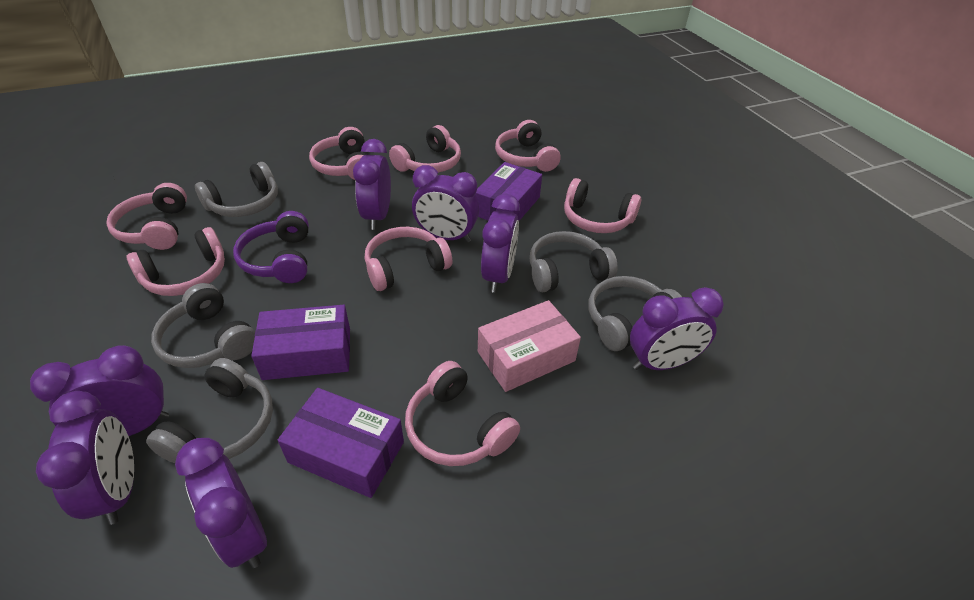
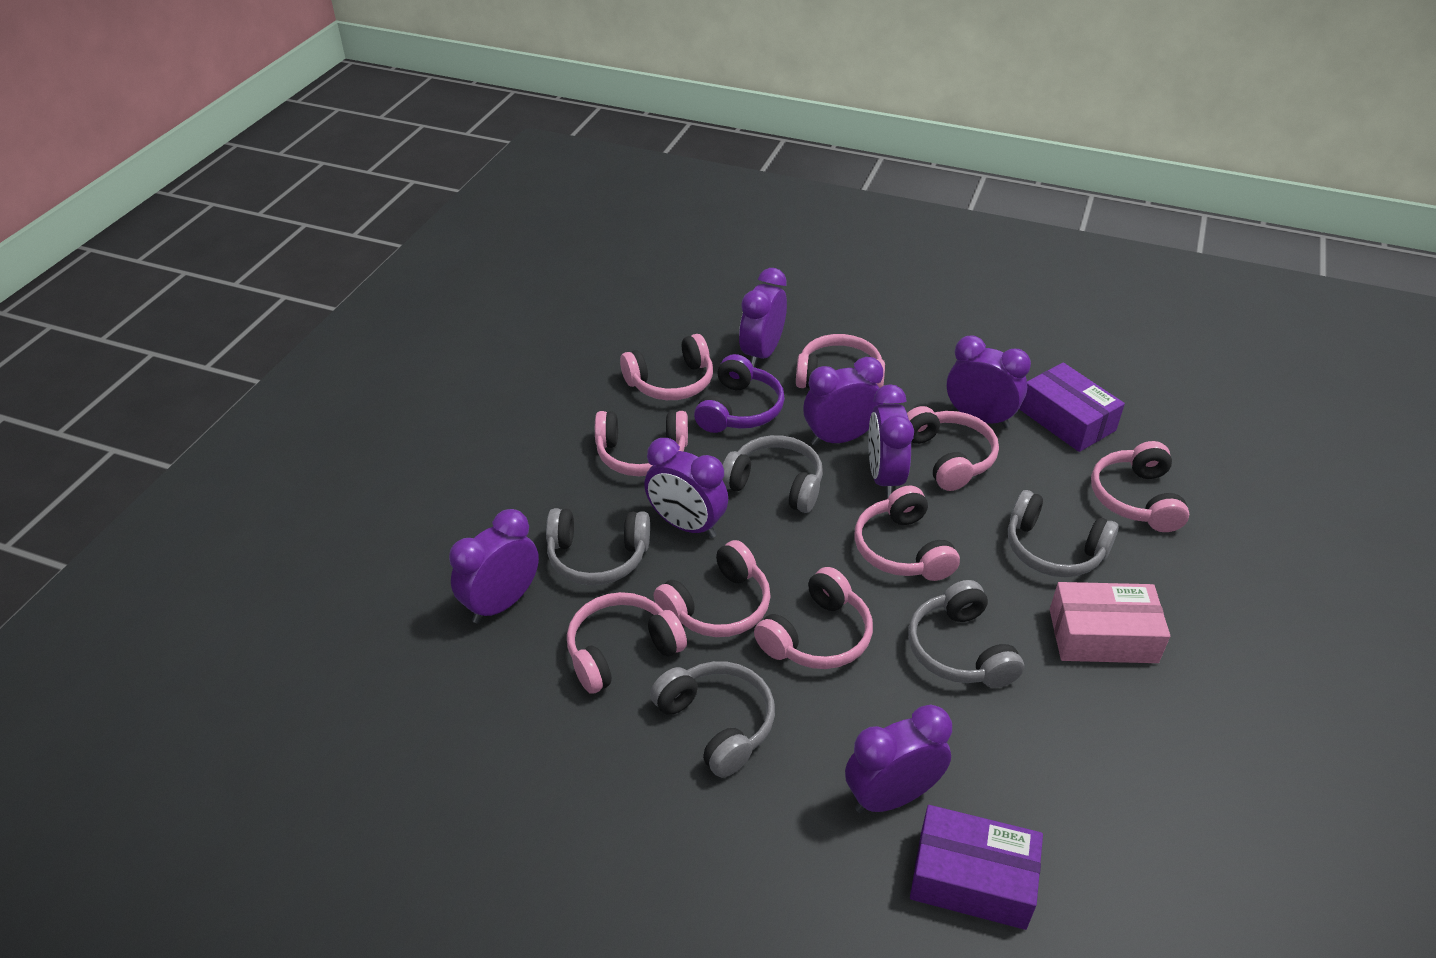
pink headphones: 8 -> 9
purple box: 3 -> 2

